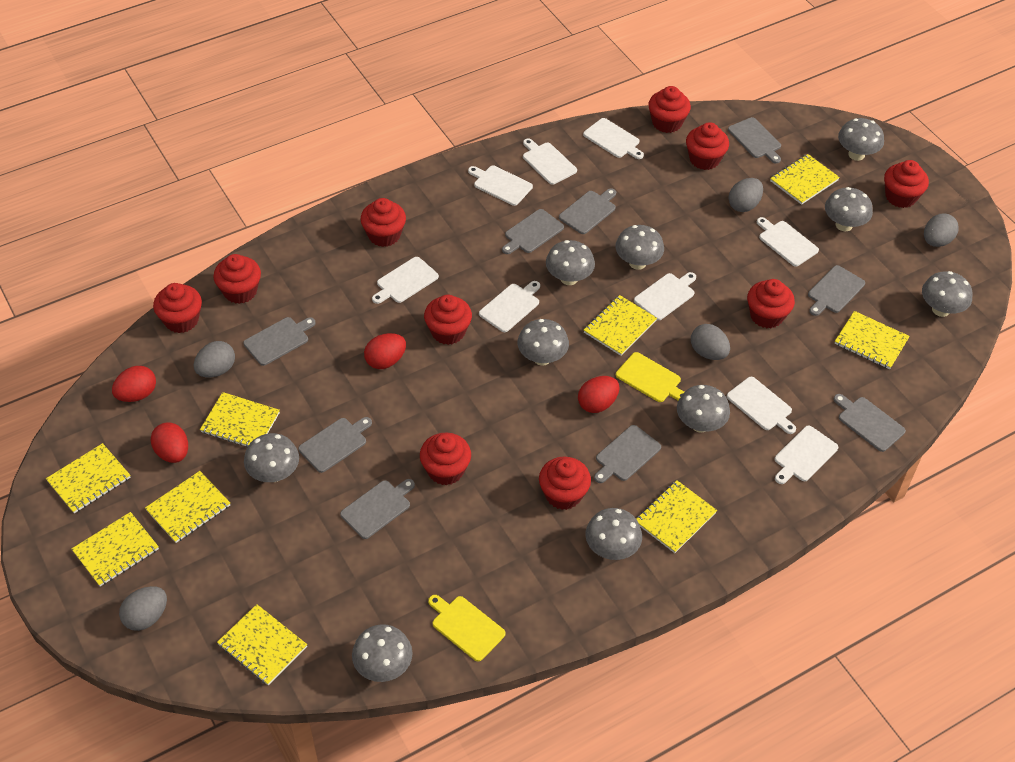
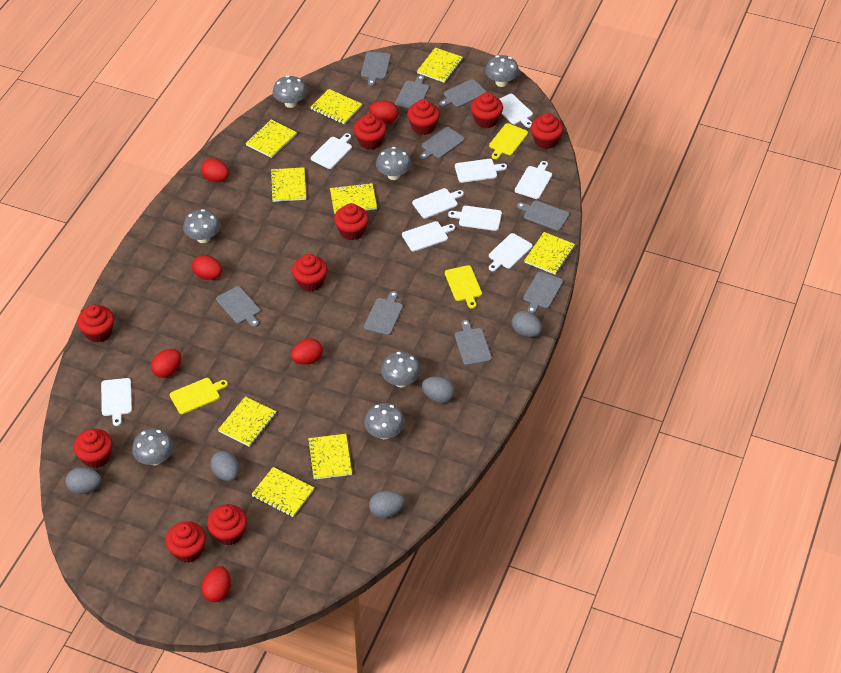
grey mushroom: 10 -> 7
red egg: 4 -> 6
yellow cutting board: 2 -> 3

